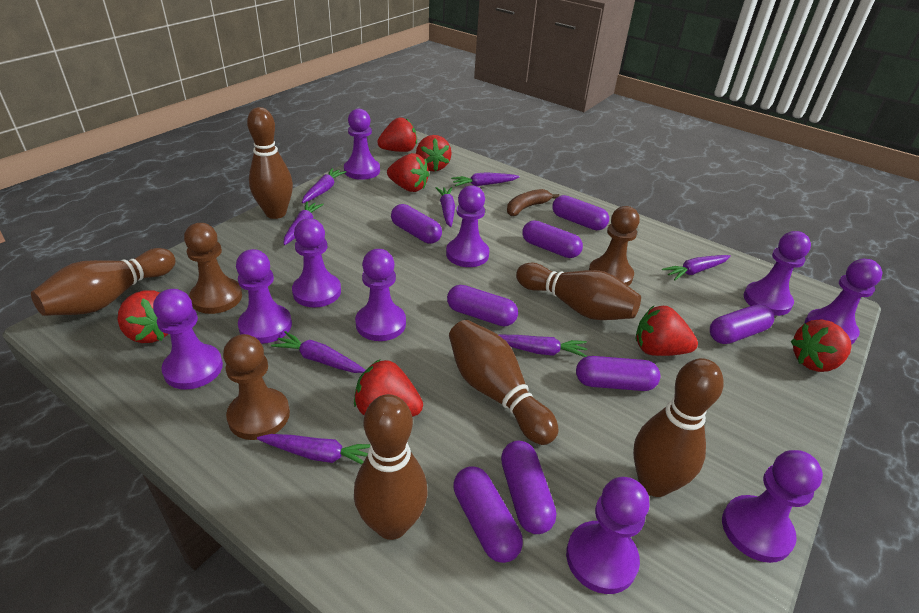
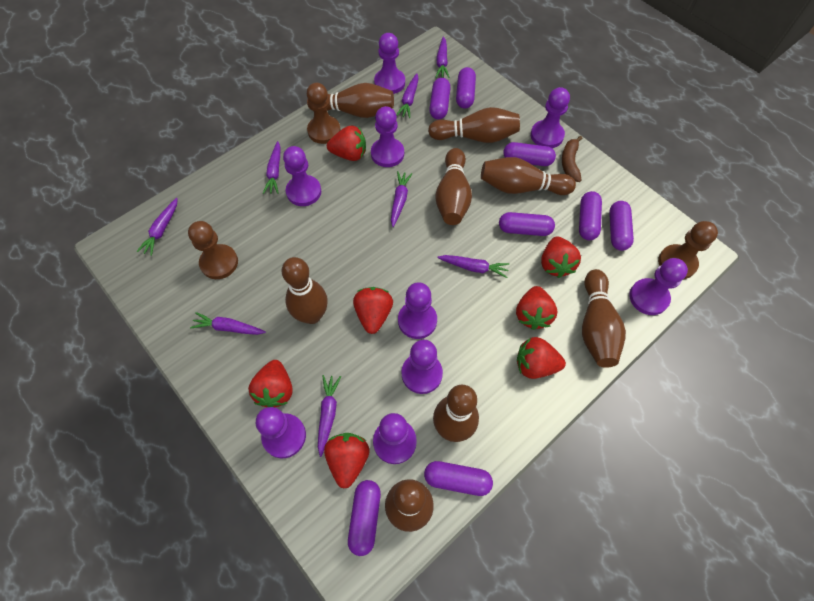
brown bowling pin: 6 -> 8
purple pawn: 10 -> 9

